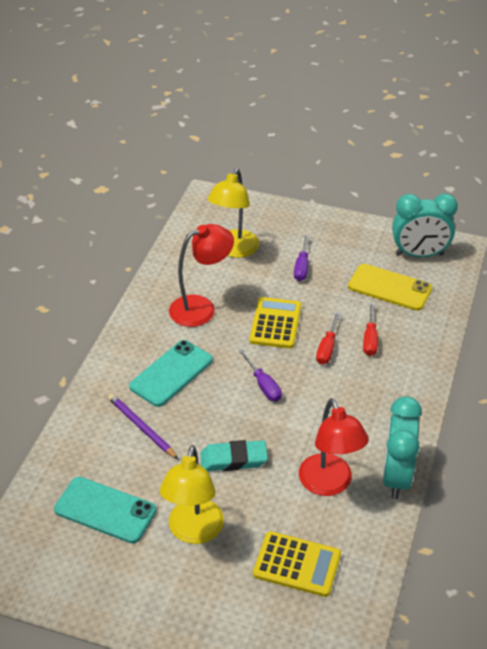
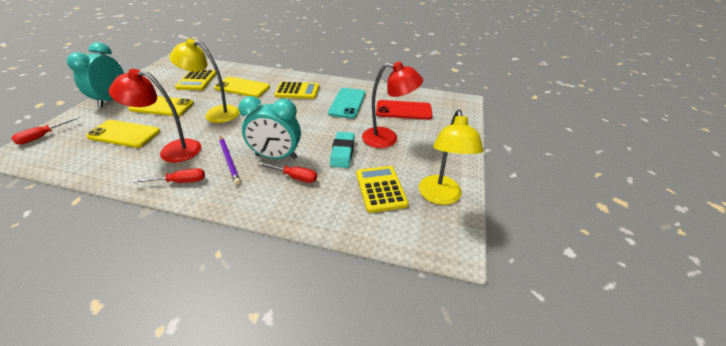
purple screwdriver: 2 -> 0
red phone: 0 -> 1
red screwdriver: 2 -> 3
turquoise phone: 2 -> 1
yellow calculator: 2 -> 3
yellow phone: 1 -> 3

